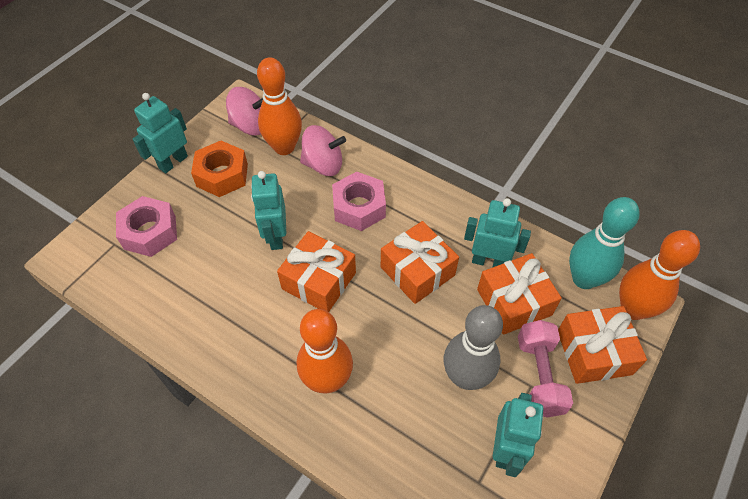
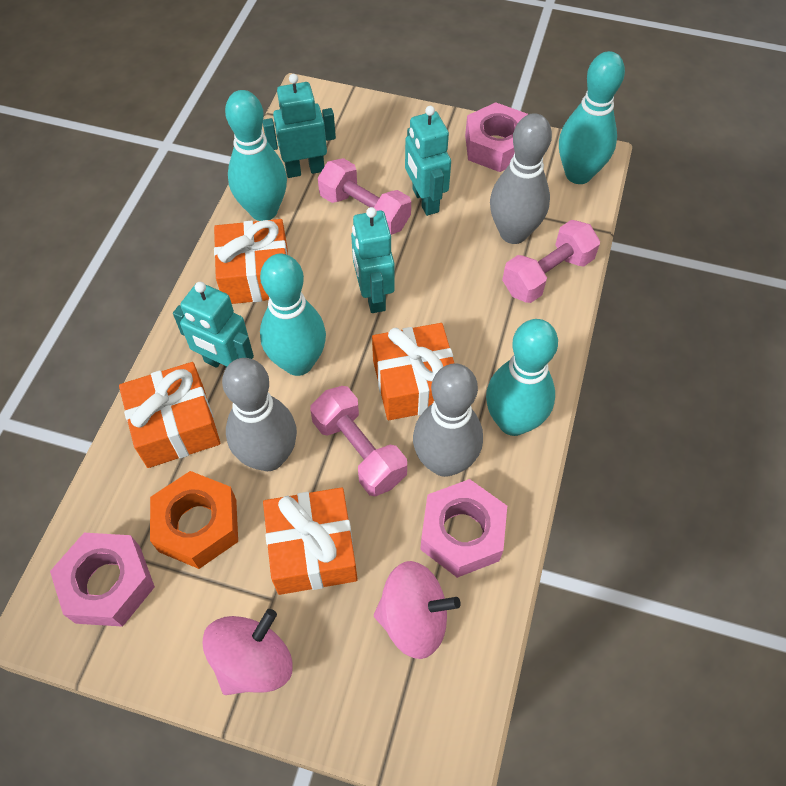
grey bowling pin: 1 -> 3
orange bowling pin: 3 -> 0
pink dumbbell: 1 -> 3
pink nut: 2 -> 3
turquoise bowling pin: 1 -> 4

